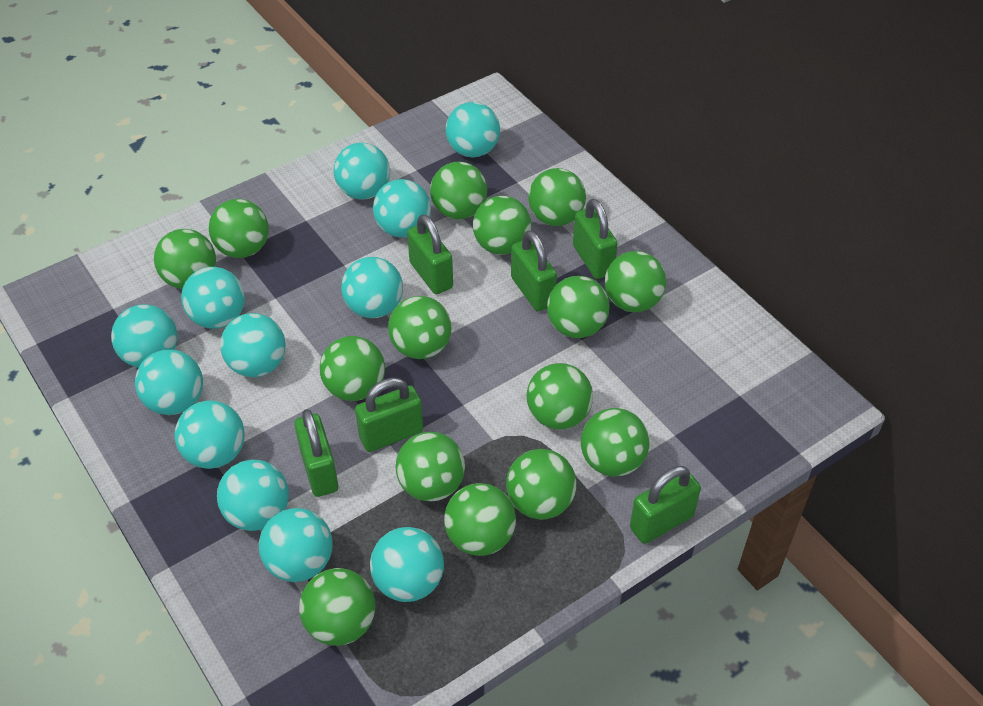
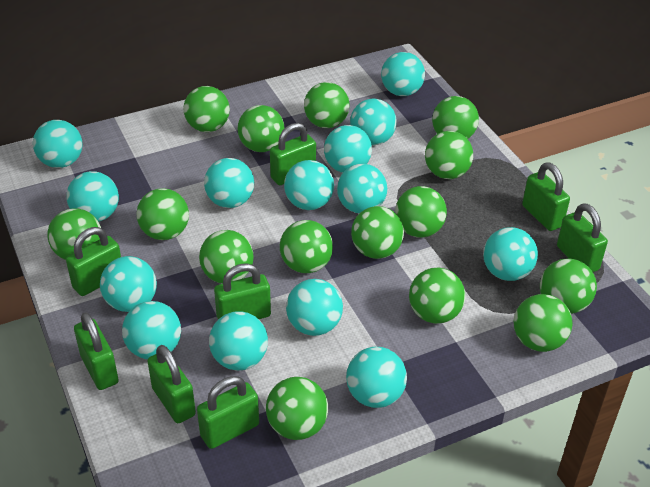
green padlock: 6 -> 8
turquoise ball: 12 -> 14

